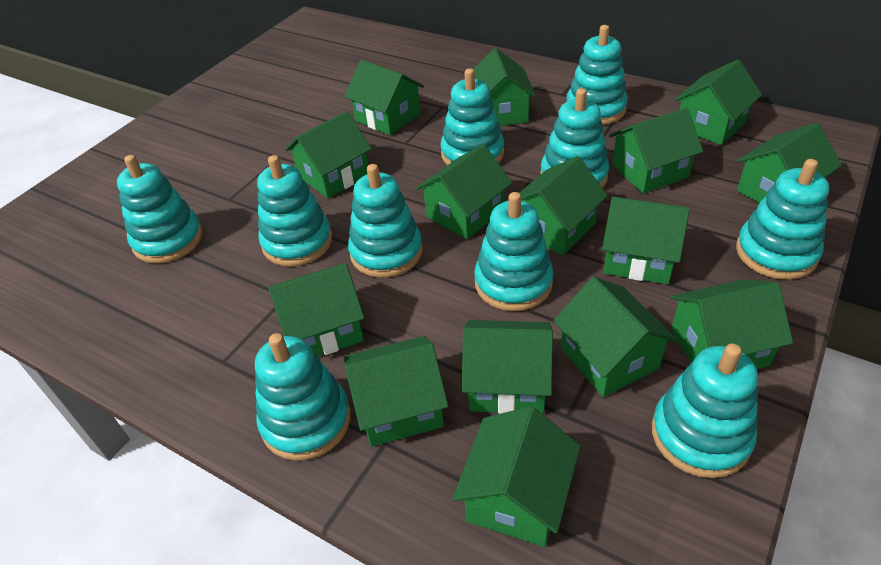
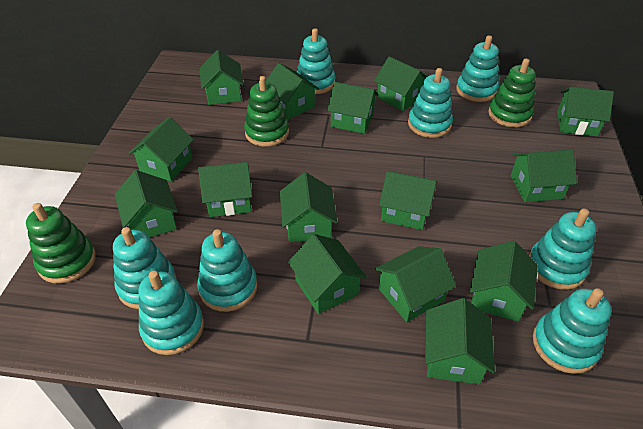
green stacking toy: 0 -> 3
turquoise stacking toy: 10 -> 8

